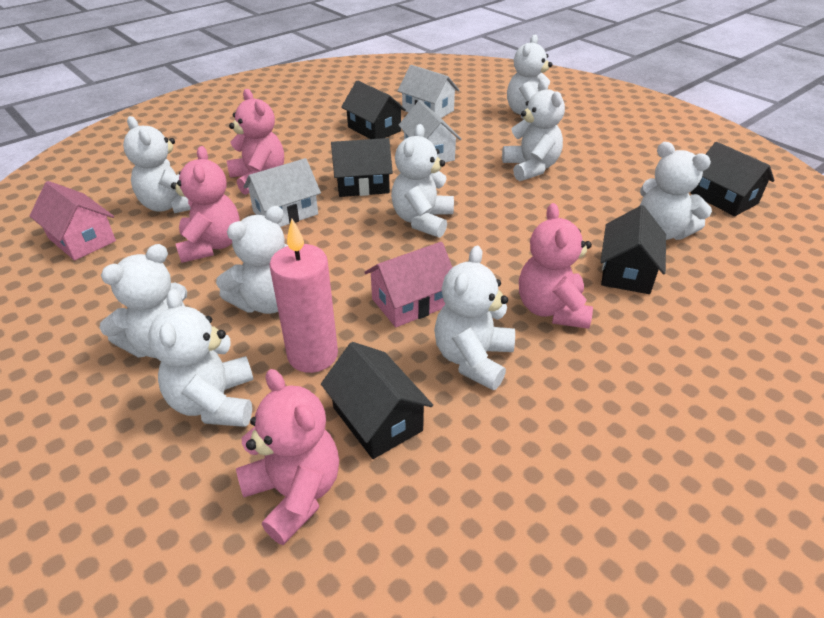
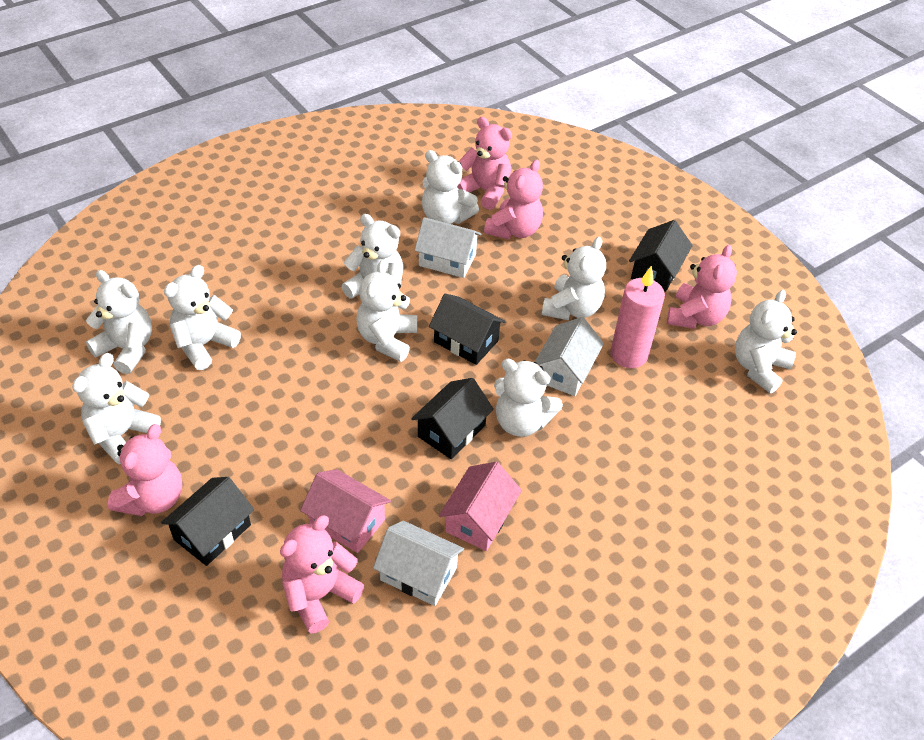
black house: 5 -> 4
pink teddy bear: 4 -> 5

